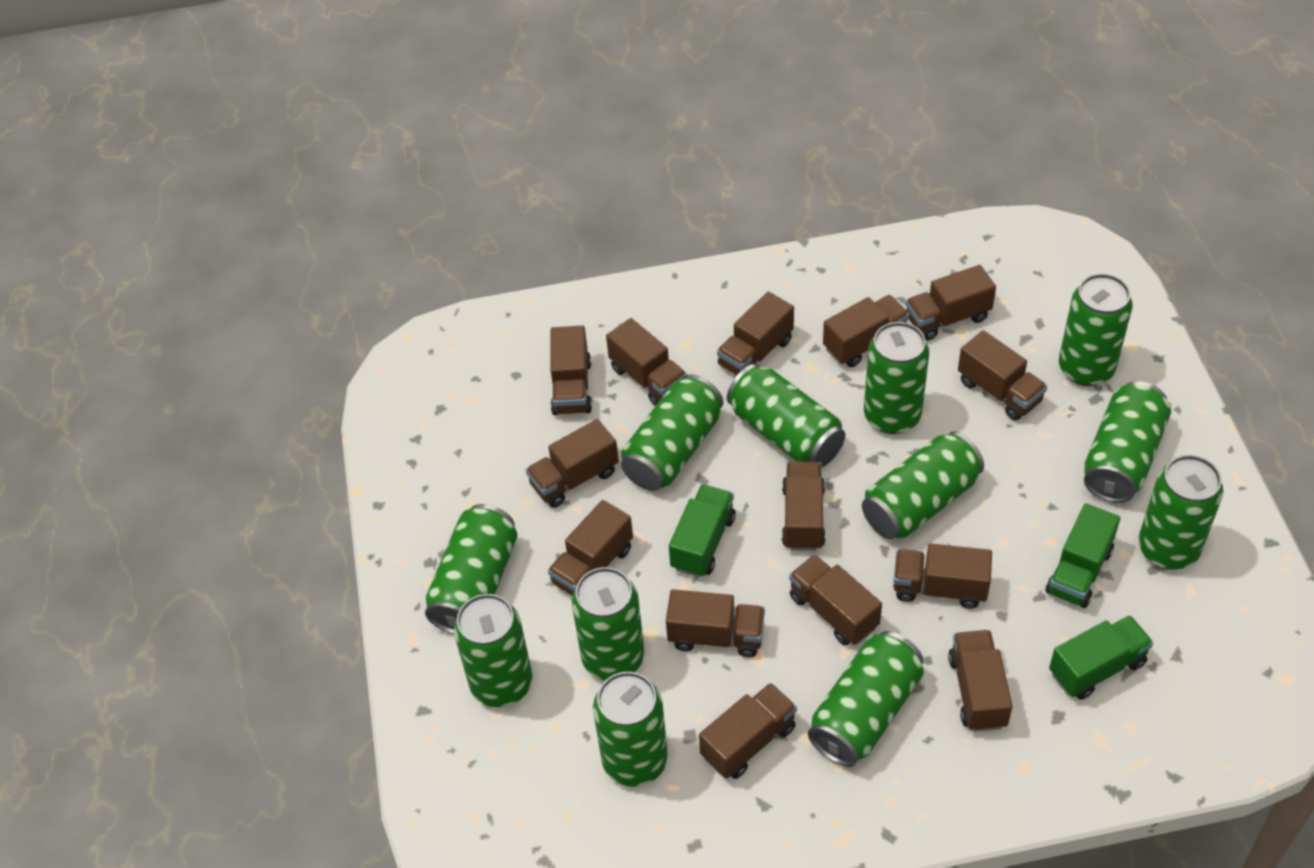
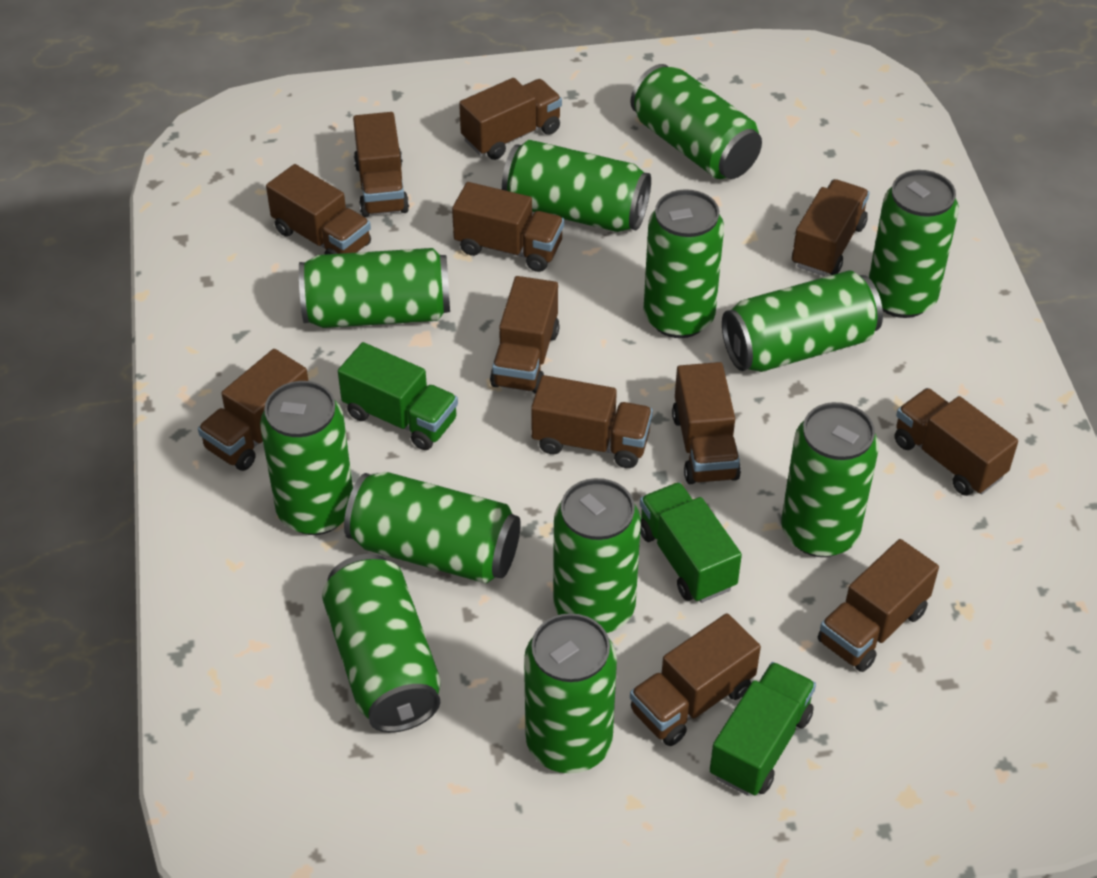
brown truck: 14 -> 12

